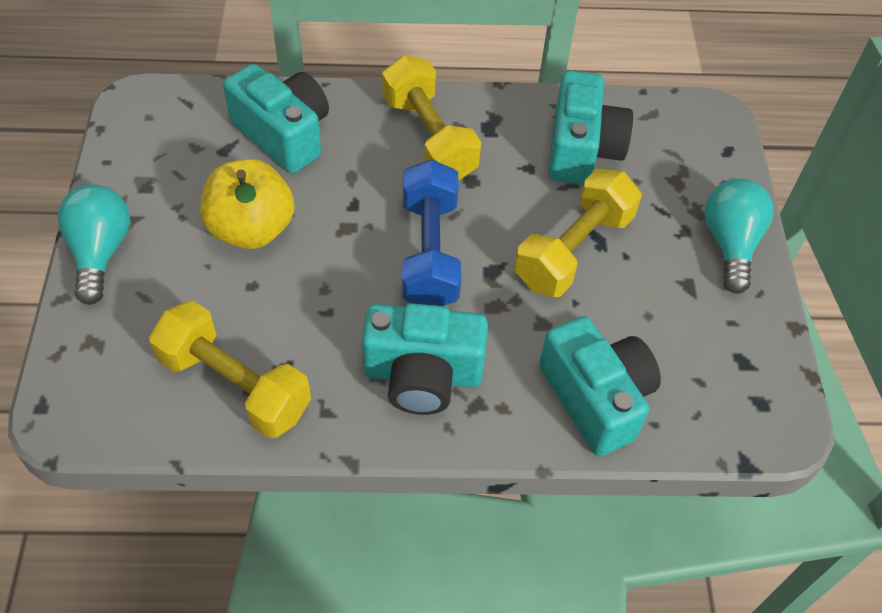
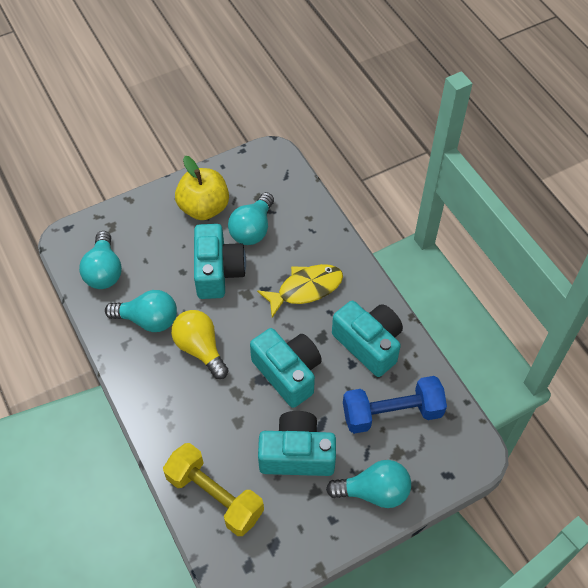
turquoise light bulb: 2 -> 4
yellow dumbbell: 3 -> 1
yellow fish: 0 -> 1
yellow light bulb: 0 -> 1

